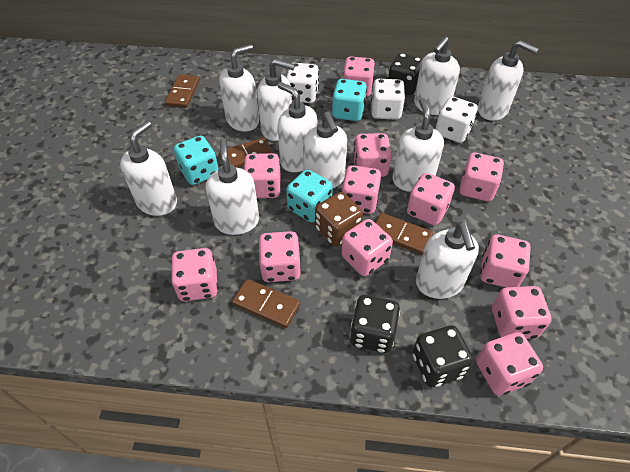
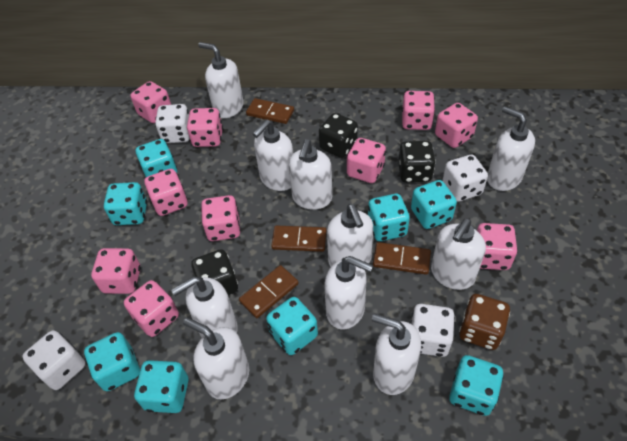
pink dice: 12 -> 10
turquoise dice: 3 -> 8
white dice: 3 -> 4

